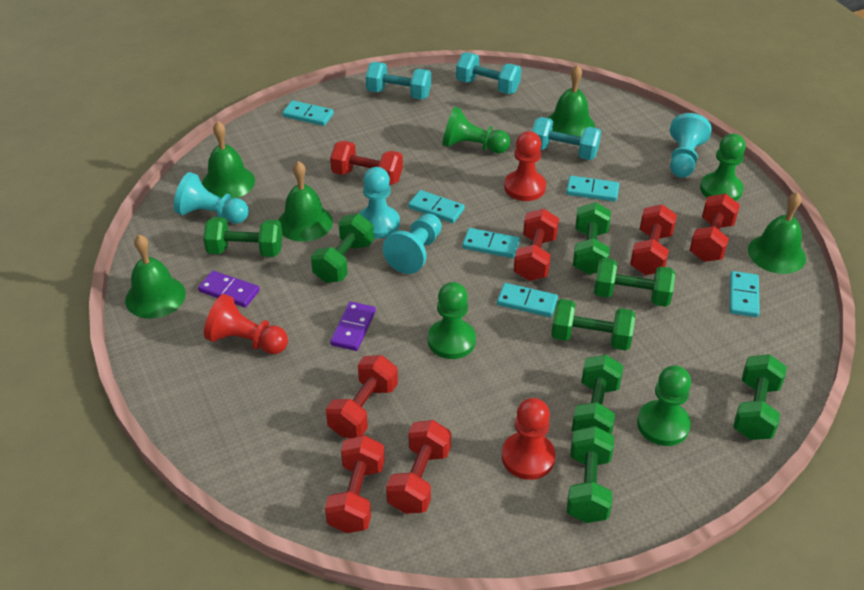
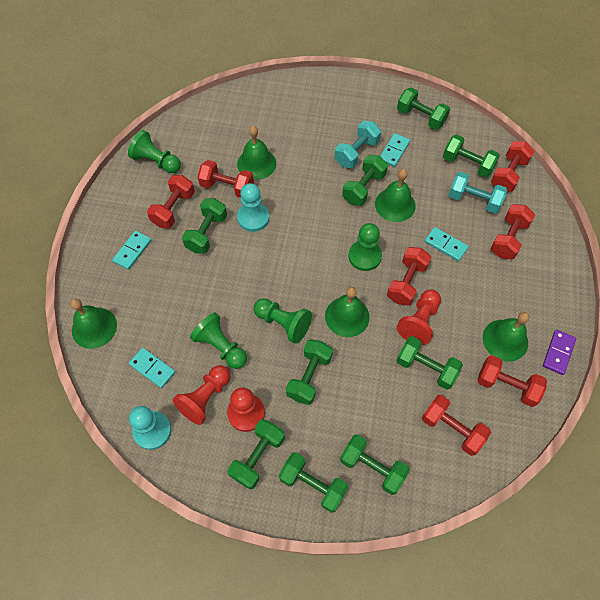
green dumbbell: 8 -> 9
purple domino: 2 -> 1
turquoise domino: 6 -> 4
turquoise dumbbell: 3 -> 2
turquoise pawn: 4 -> 2

